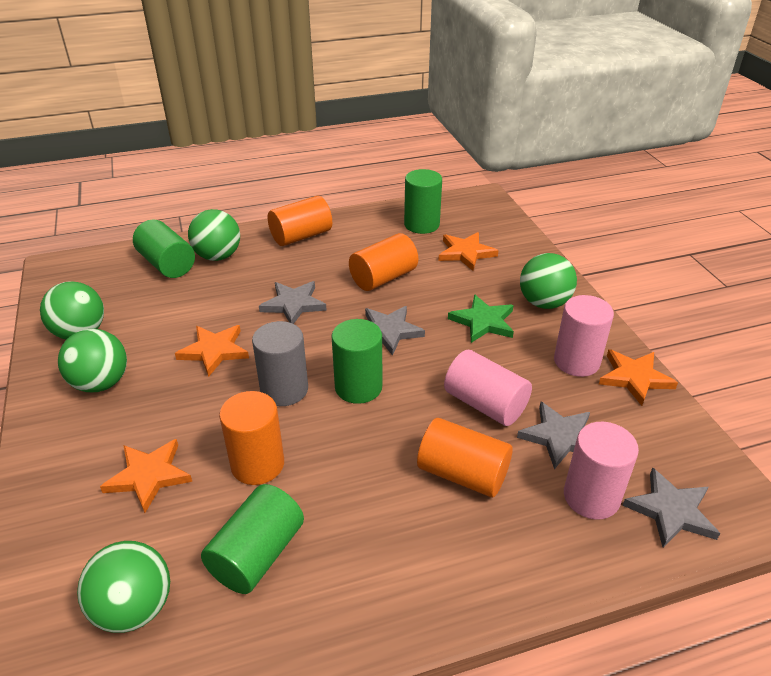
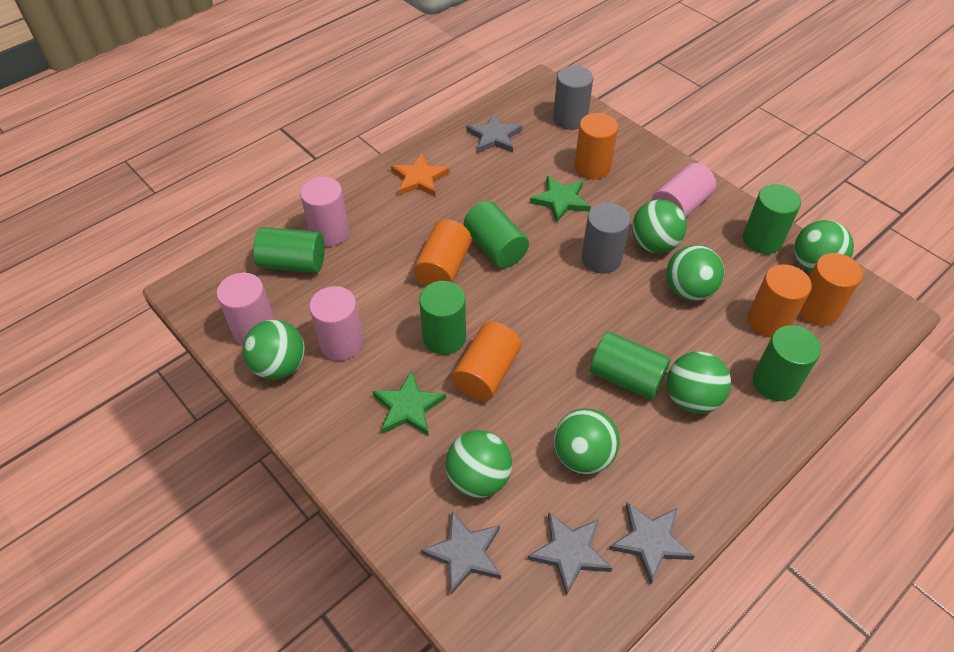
green ball: 5 -> 7
green cylinder: 4 -> 6
green star: 1 -> 2
grey cylinder: 1 -> 2
orange cylinder: 4 -> 5
orange star: 4 -> 1
pink cylinder: 3 -> 4

